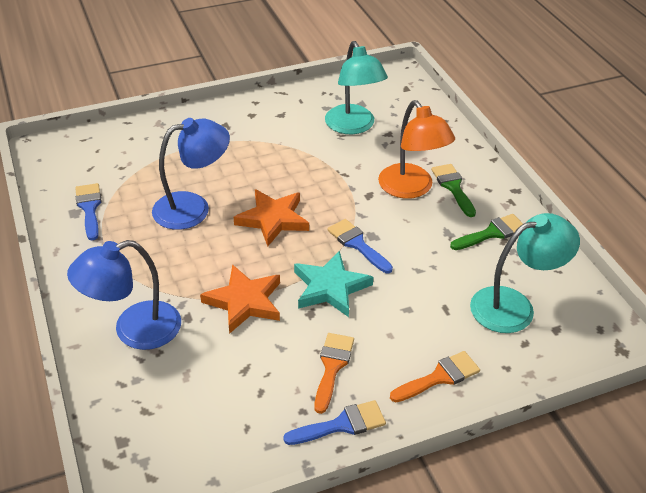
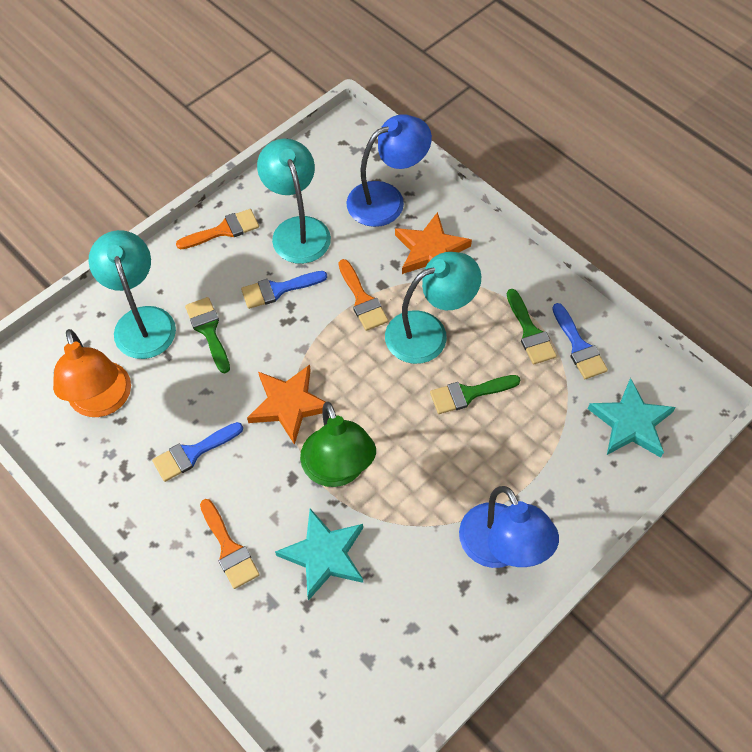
green brush: 2 -> 3
green lamp: 0 -> 1
orange brush: 2 -> 3
turquoise lamp: 2 -> 3
turquoise star: 1 -> 2

